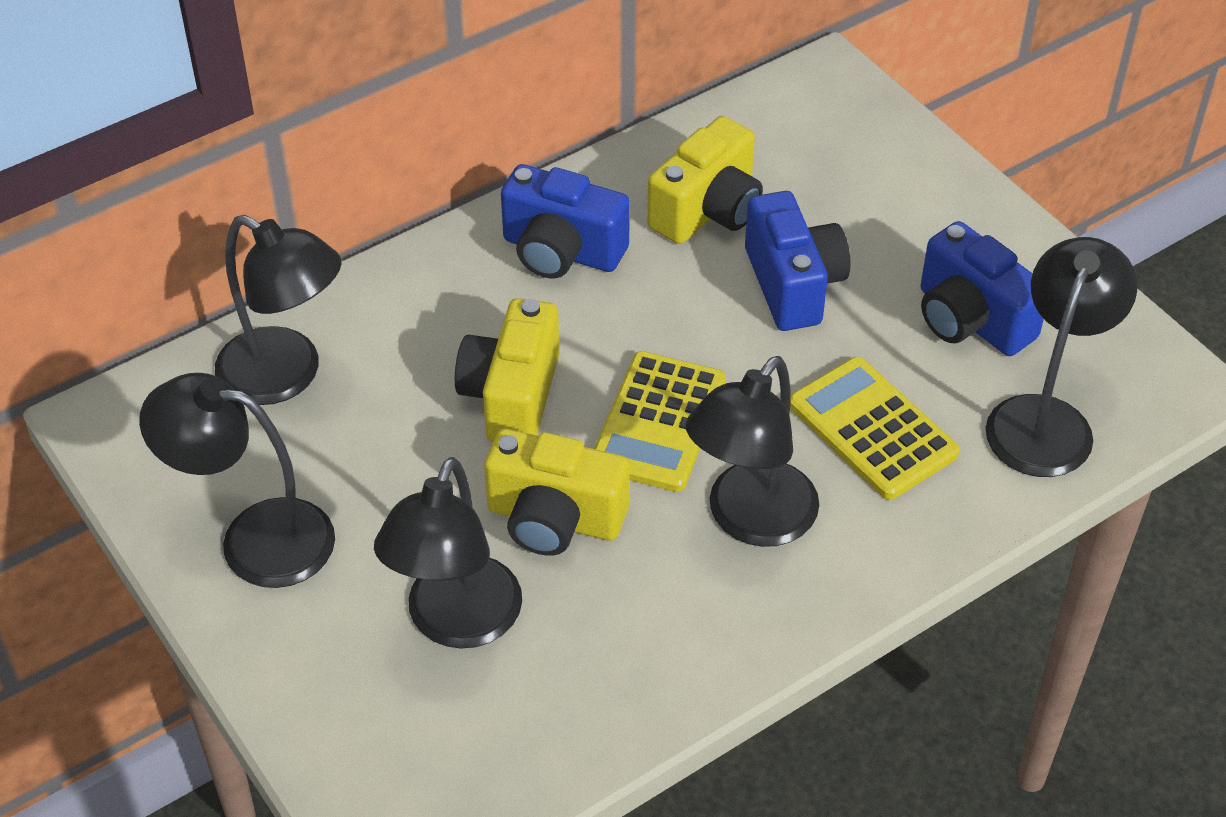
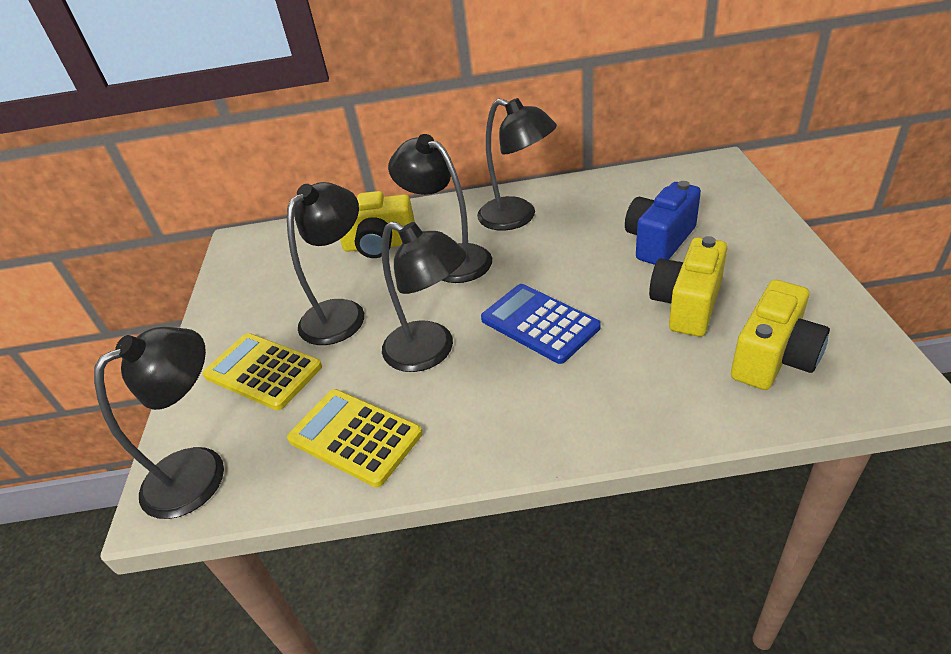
blue calculator: 0 -> 1
blue camera: 3 -> 1

